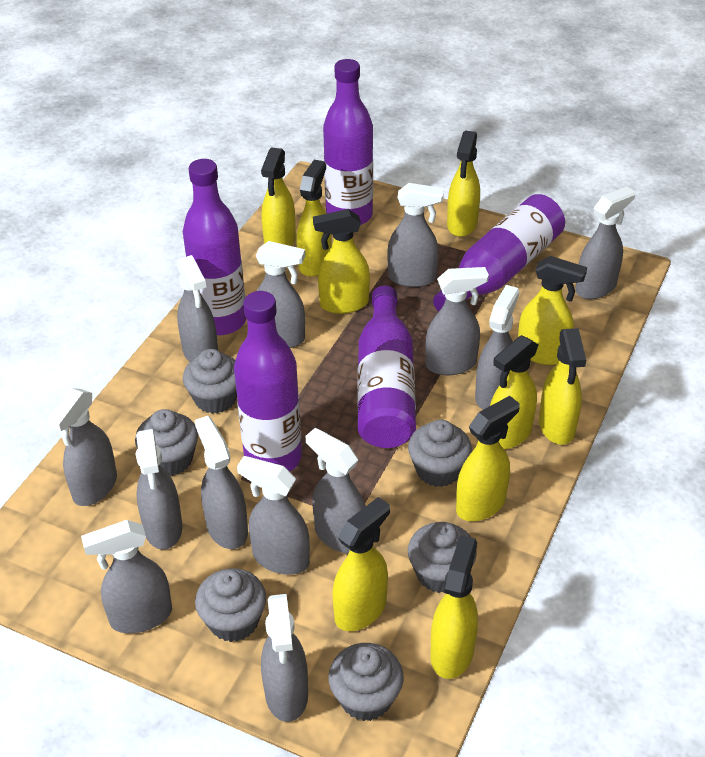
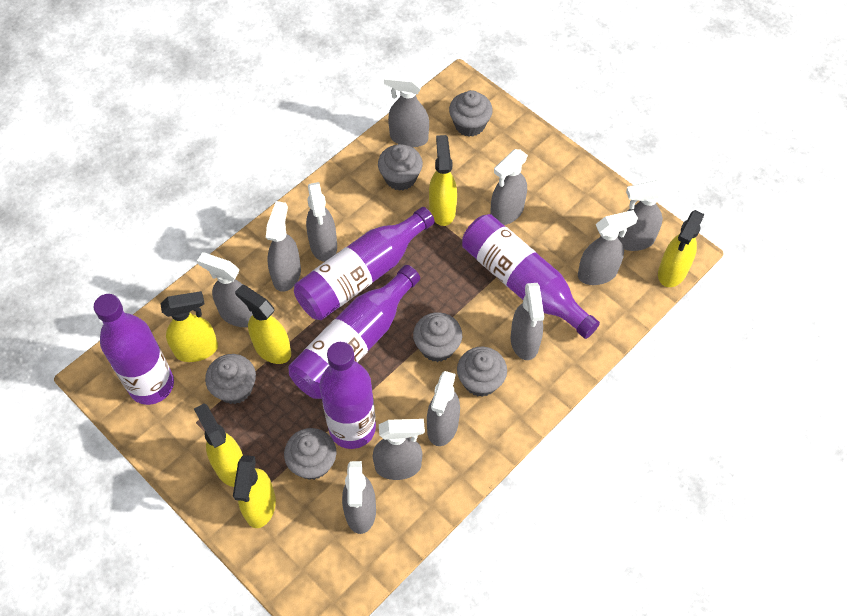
grey spray bottle: 13 -> 11
yellow spray bottle: 10 -> 6

